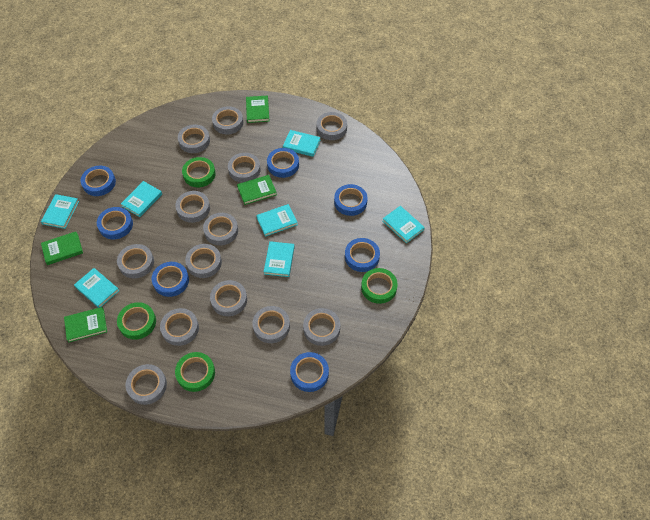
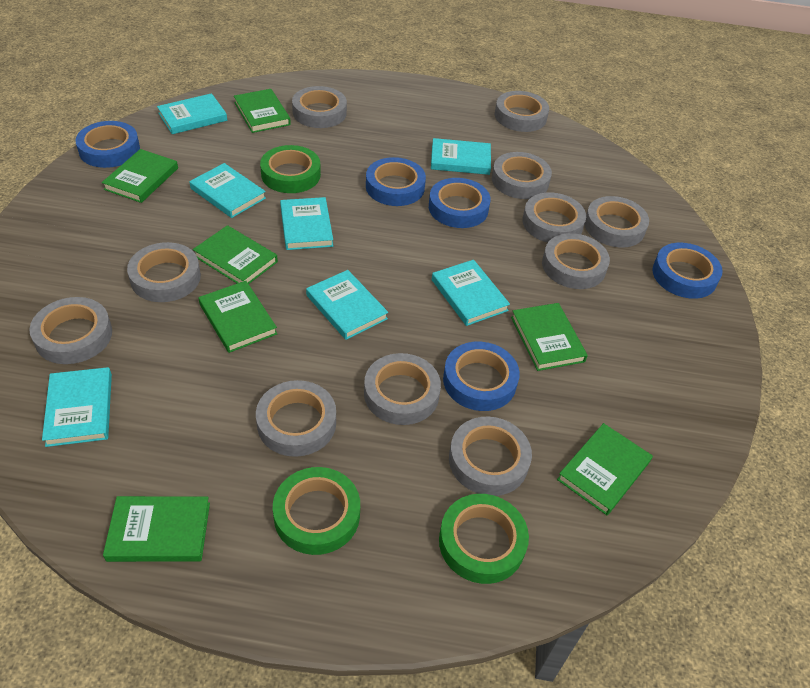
blue tape: 7 -> 5
green book: 4 -> 7
green tape: 4 -> 3
grey tape: 13 -> 11

